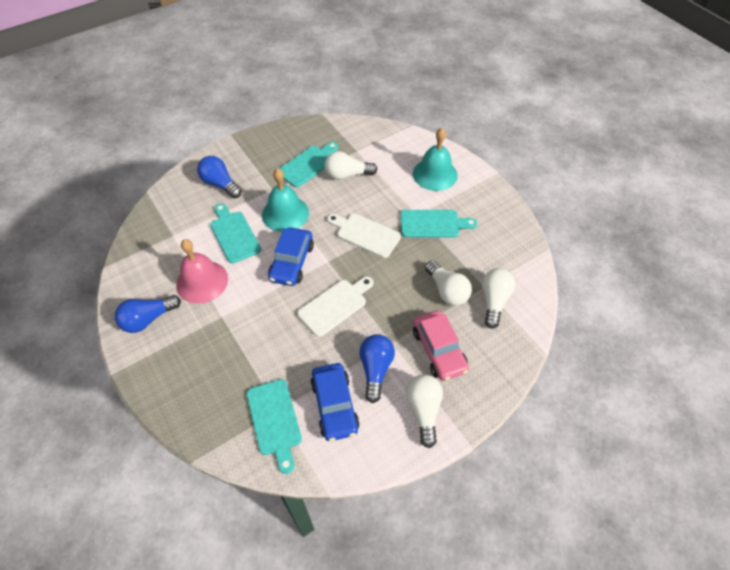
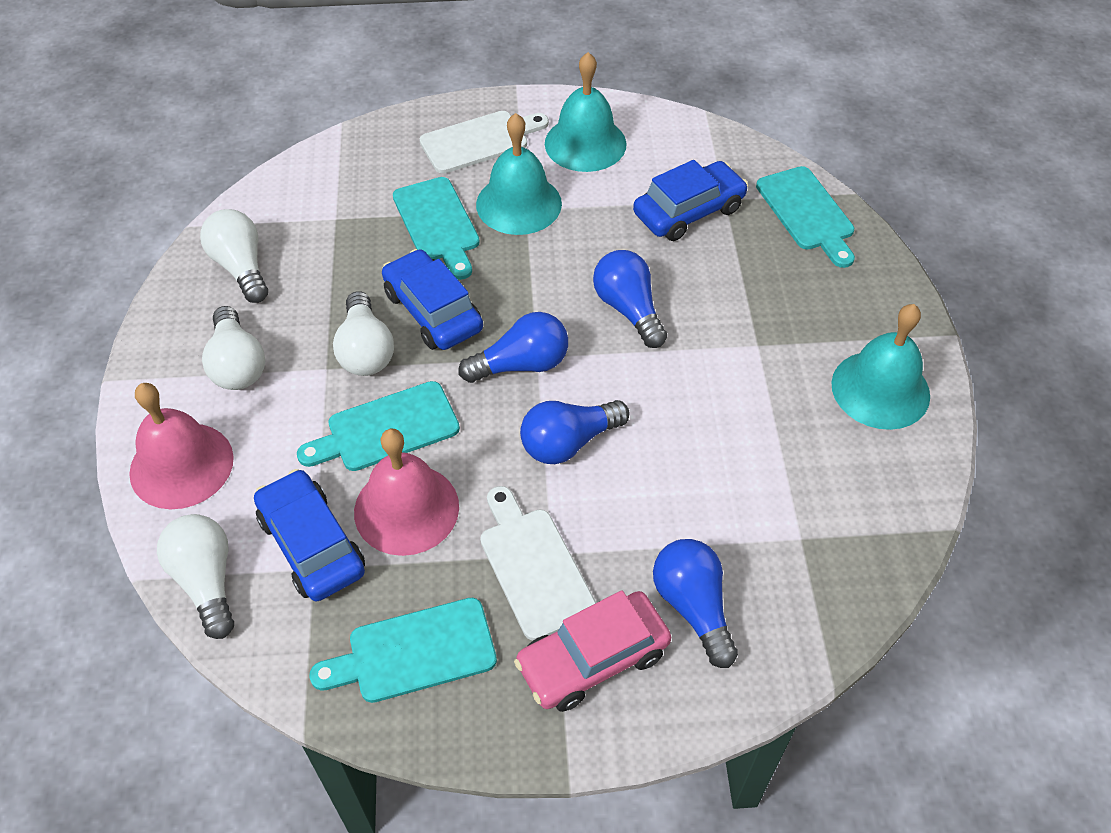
blue car: 2 -> 3
blue light bulb: 3 -> 4
pink bell: 1 -> 2
turquoise bell: 2 -> 3

